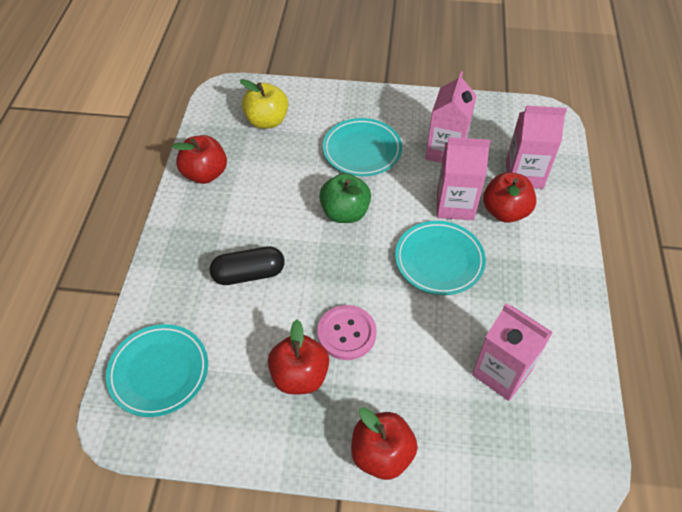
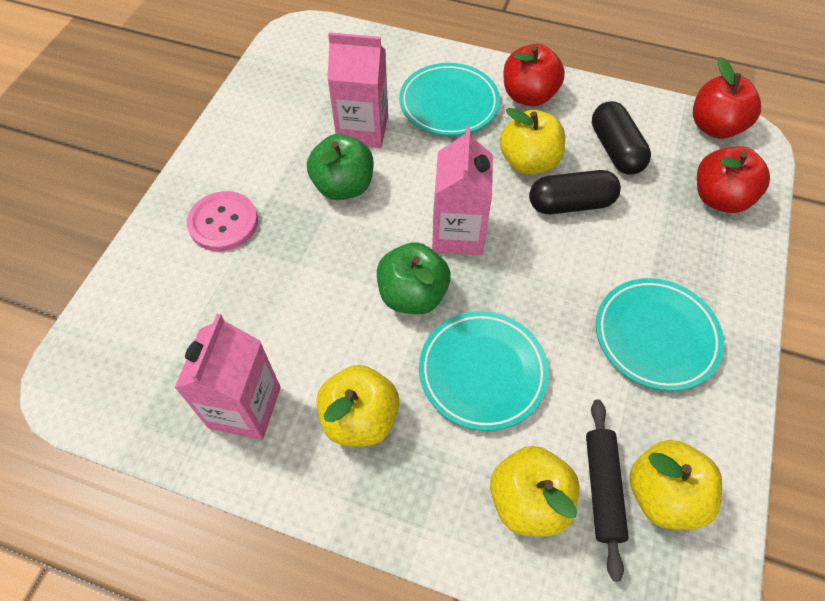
black capsule: 1 -> 2
black rolling pin: 0 -> 1
green apple: 1 -> 2
pink carton: 4 -> 3
red apple: 4 -> 3
yellow apple: 1 -> 4

